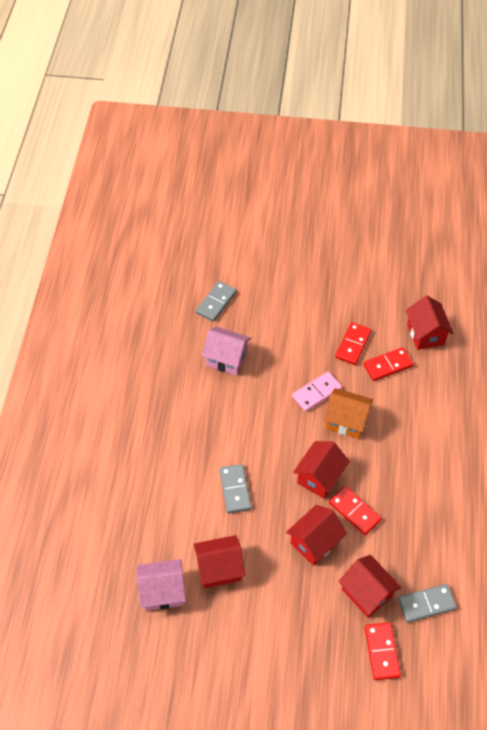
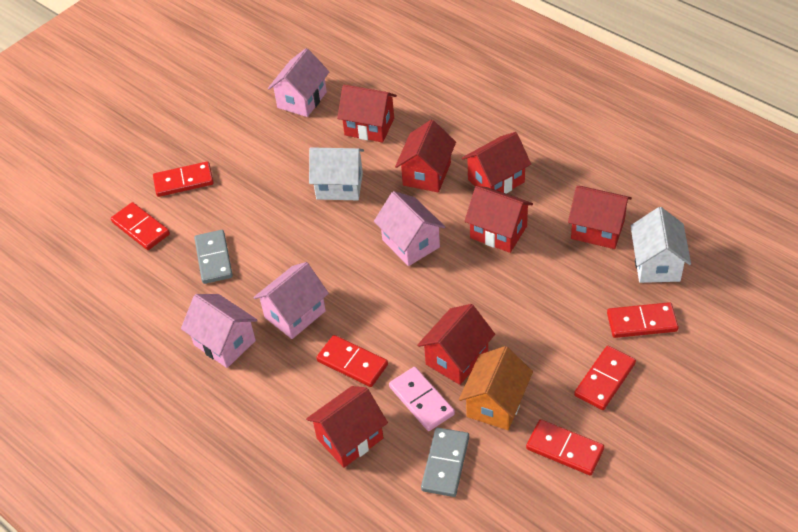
grey domino: 3 -> 2
pink house: 2 -> 4
red domino: 4 -> 6
red house: 5 -> 7
white house: 0 -> 2

